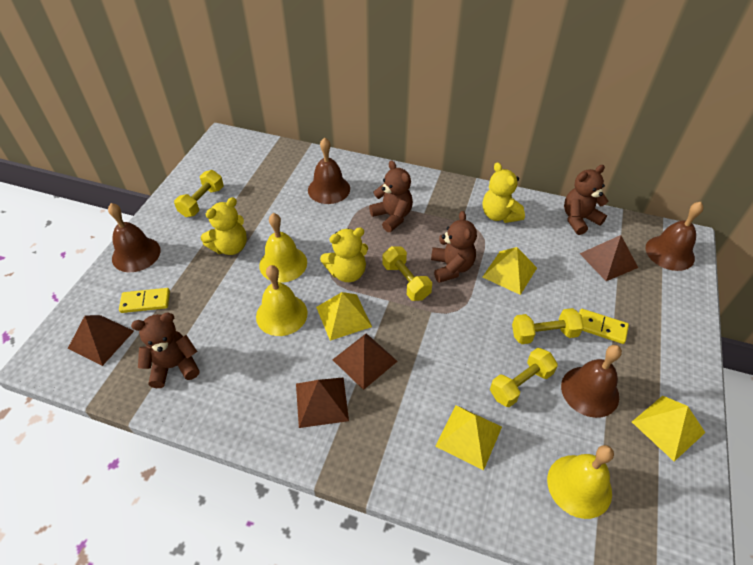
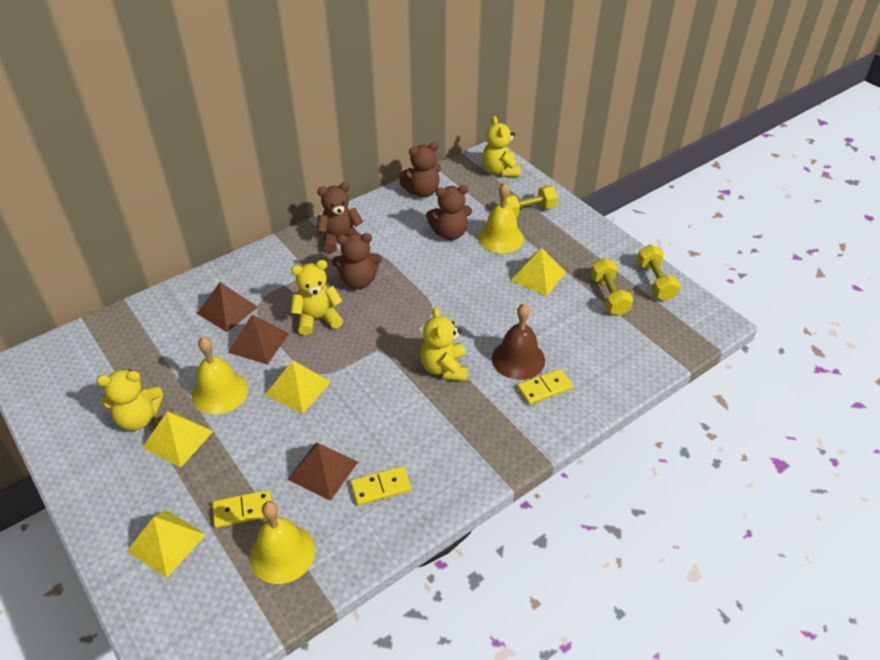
brown bell: 4 -> 1
brown pyramid: 4 -> 3
yellow domino: 2 -> 3
yellow dumbbell: 4 -> 3
yellow teddy bear: 3 -> 4

